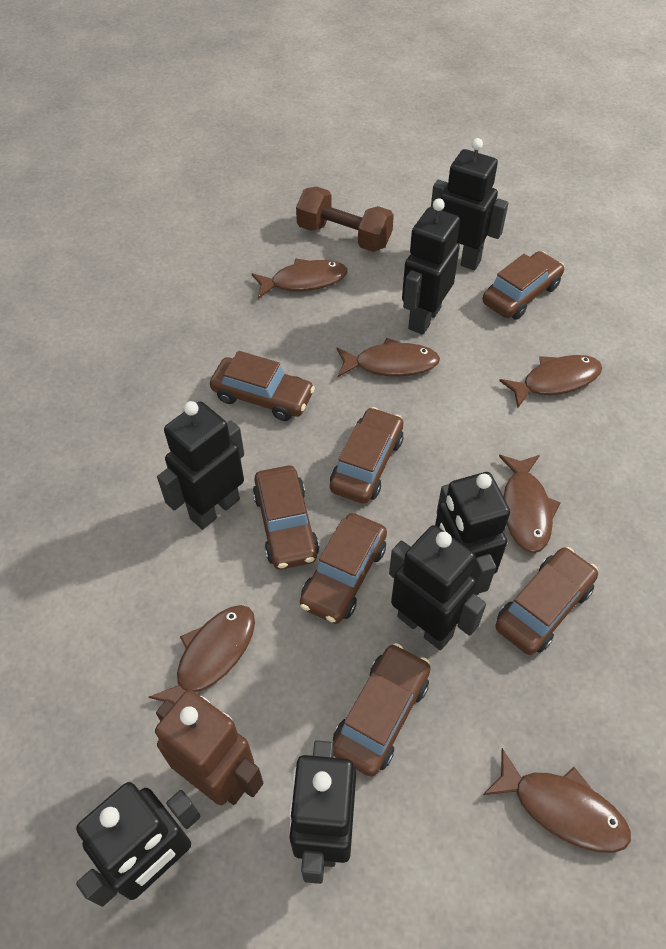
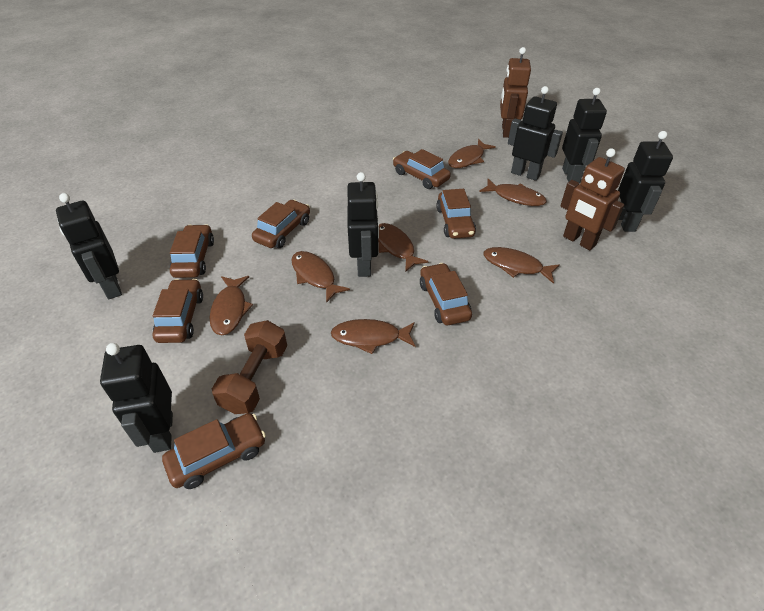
black robot: 7 -> 6
brown fish: 6 -> 7
brown robot: 1 -> 2

